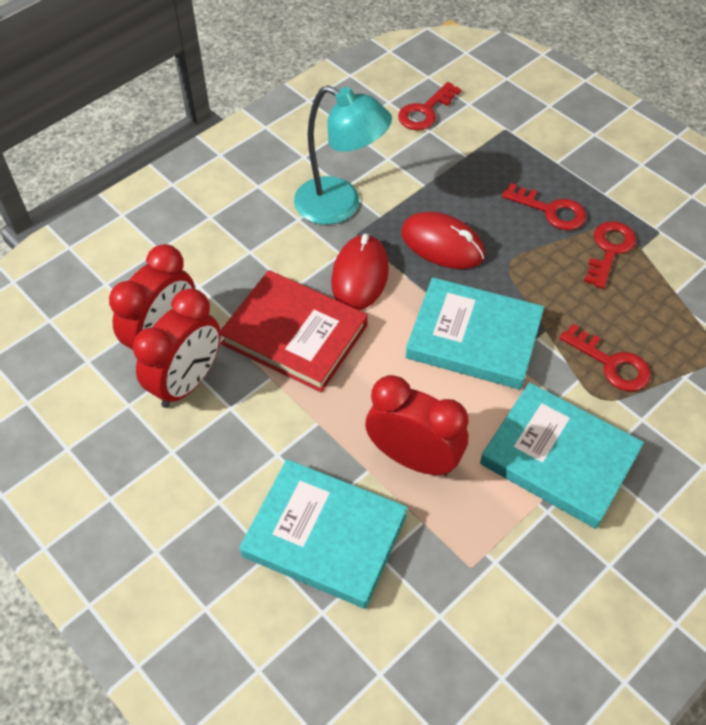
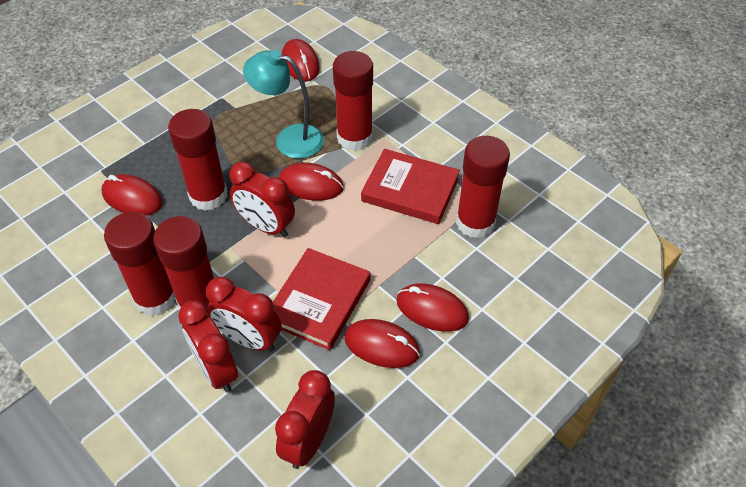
red book: 1 -> 2
red clock: 3 -> 4
red glue stick: 0 -> 5
red key: 4 -> 0
red mouse: 2 -> 5
turquoise book: 3 -> 0

